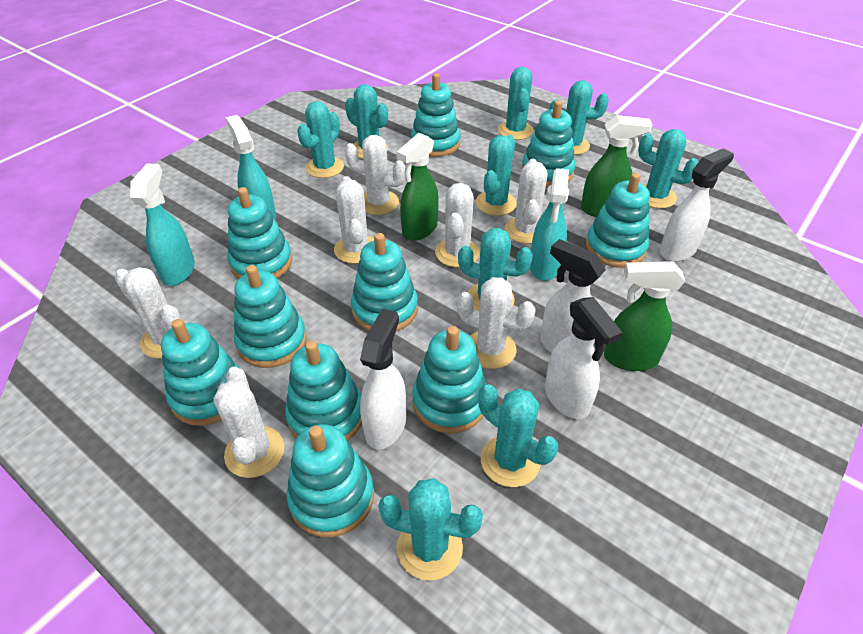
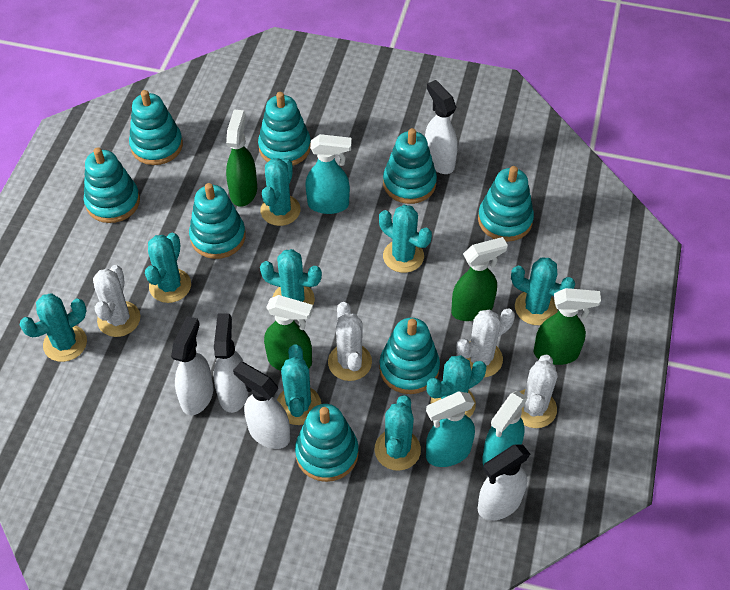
green spray bottle: 3 -> 4
turquoise stacking toy: 10 -> 8
white cactus: 7 -> 4
white spray bottle: 4 -> 5

